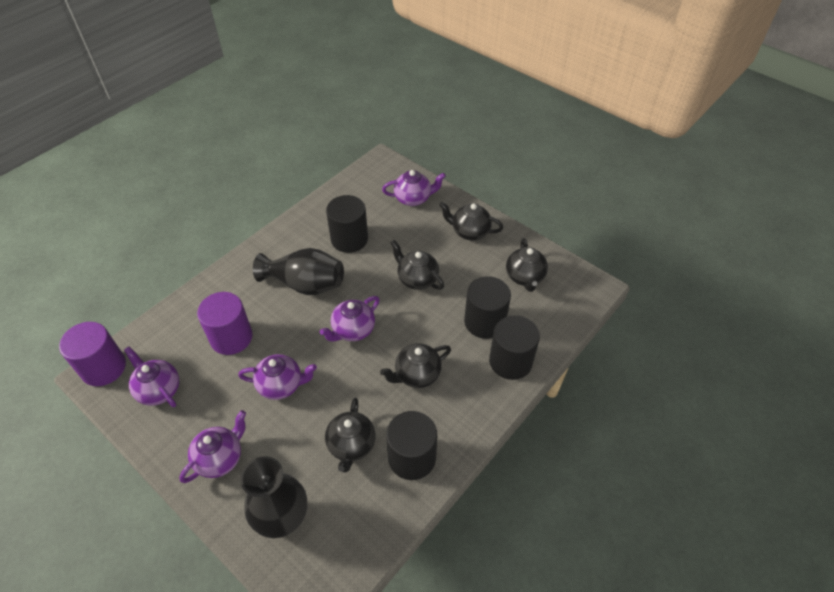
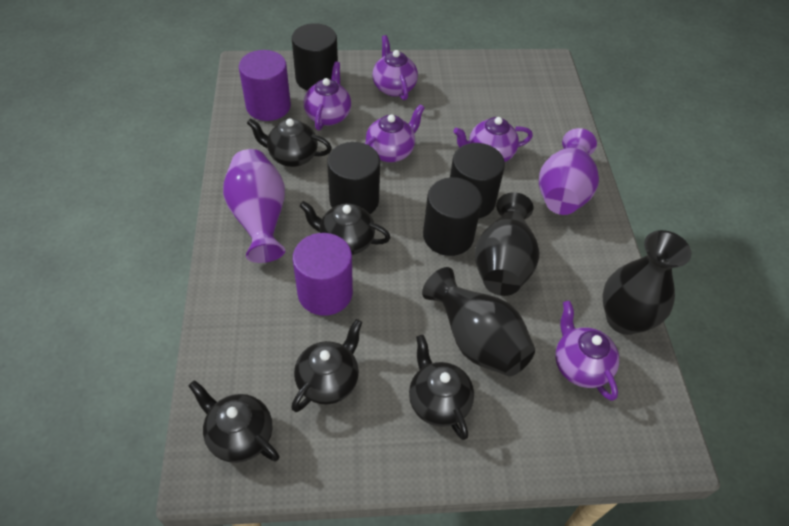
black vase: 2 -> 3
purple vase: 0 -> 2

